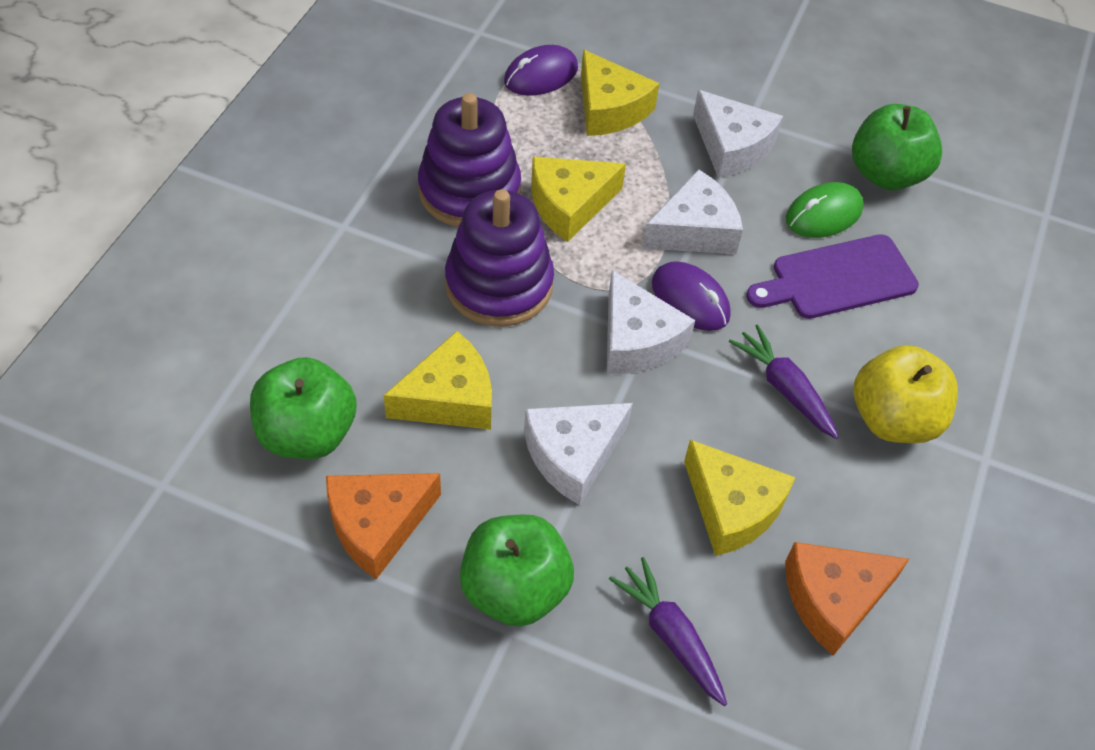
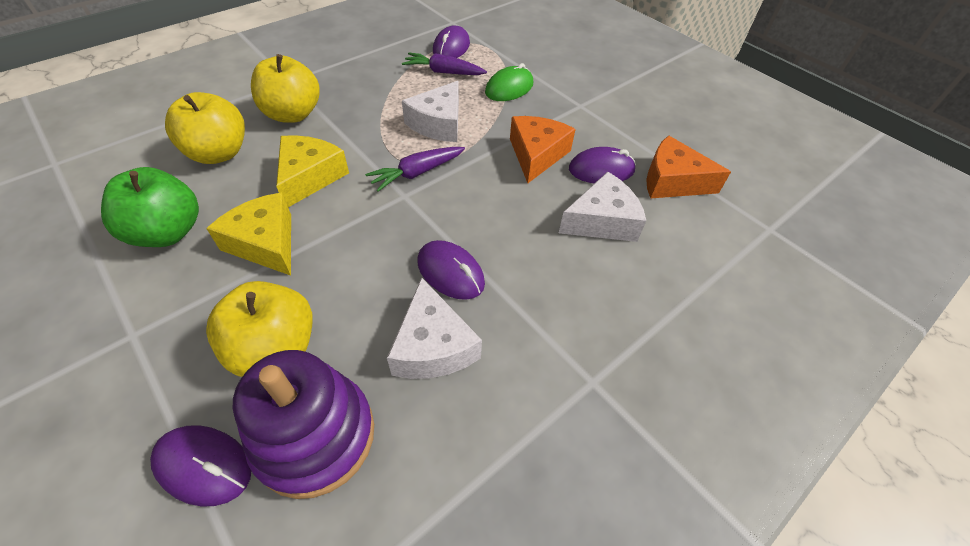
green apple: 3 -> 1
purple cutting board: 1 -> 0
purple mouse: 2 -> 4
purple stacking toy: 2 -> 1
white cheese: 4 -> 3
yellow apple: 1 -> 3
yellow cheese: 4 -> 2

